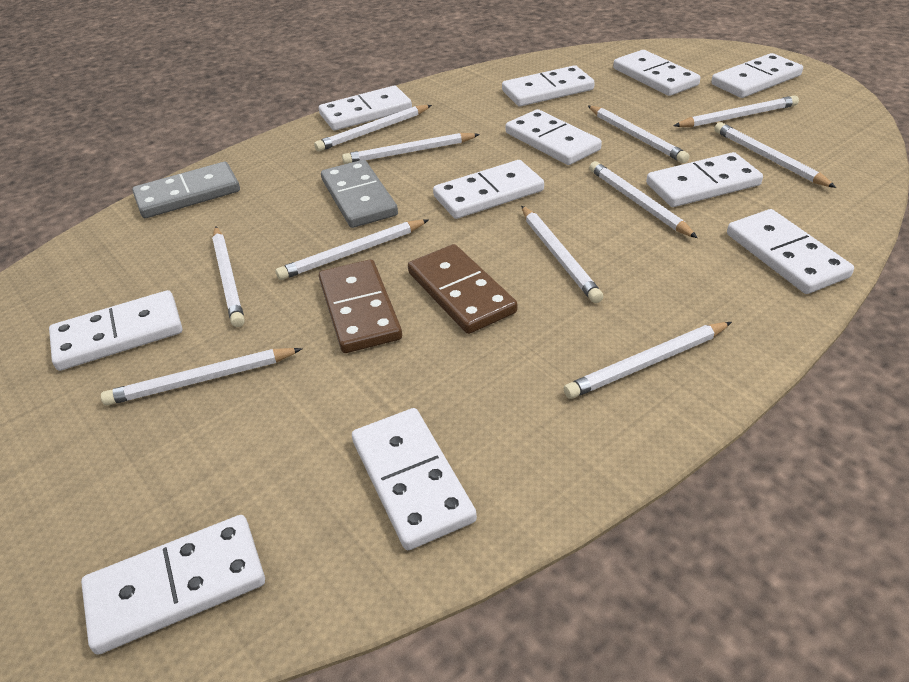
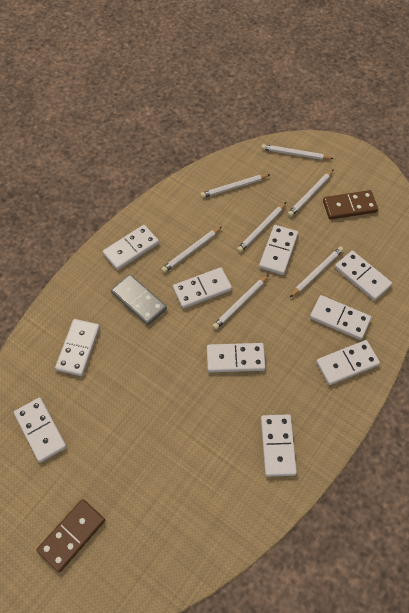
grey domino: 2 -> 1
white domino: 11 -> 10
white pencil: 11 -> 7

